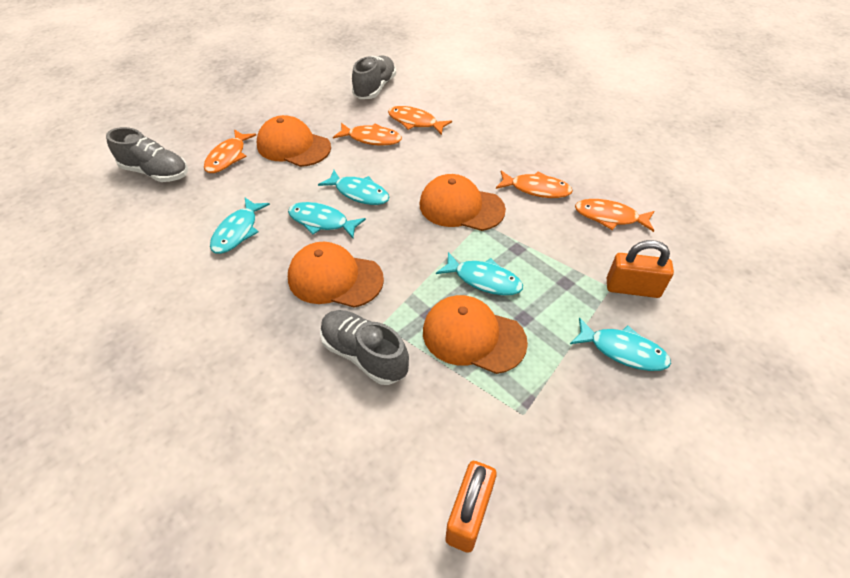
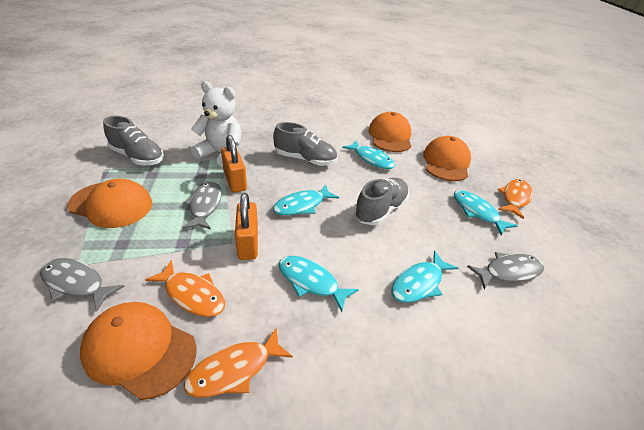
grey fish: 0 -> 3
orange fish: 5 -> 3
white teddy bear: 0 -> 1

